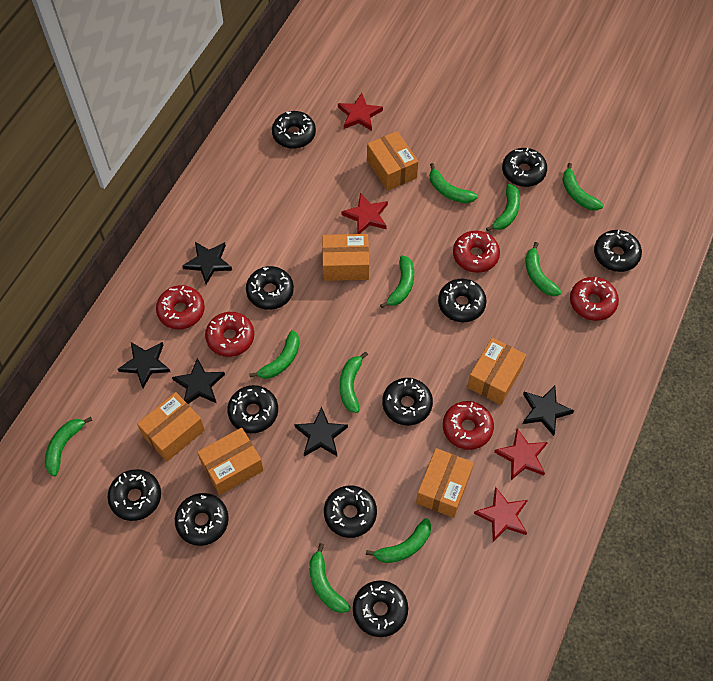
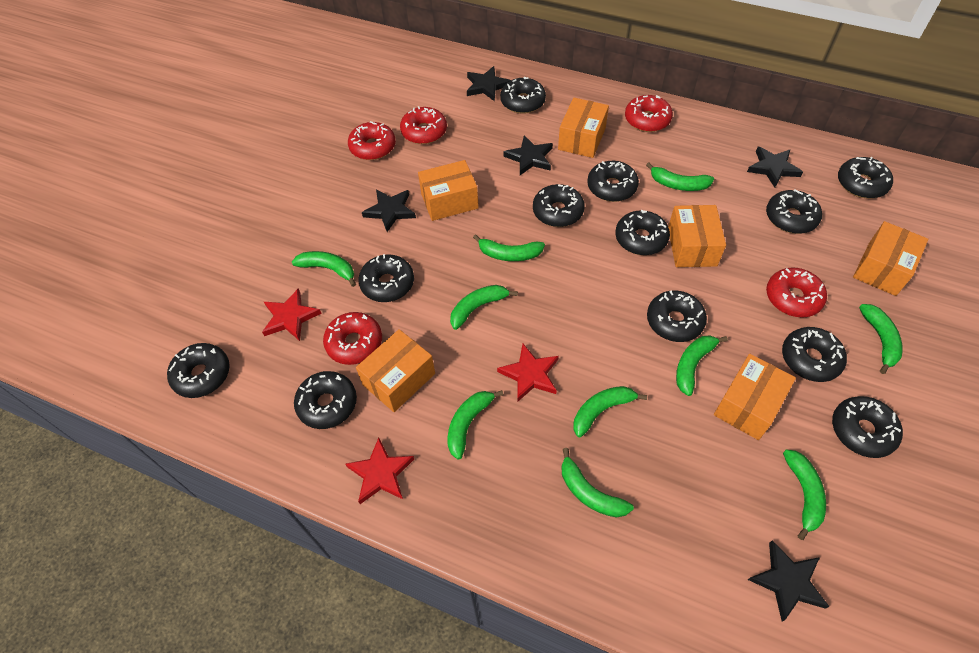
black donut: 11 -> 12
red star: 4 -> 3

